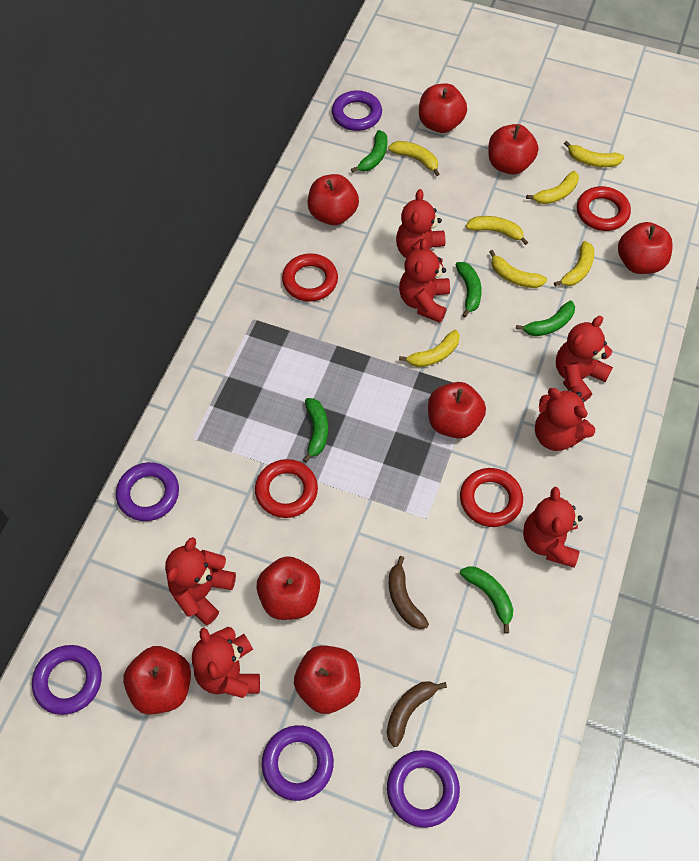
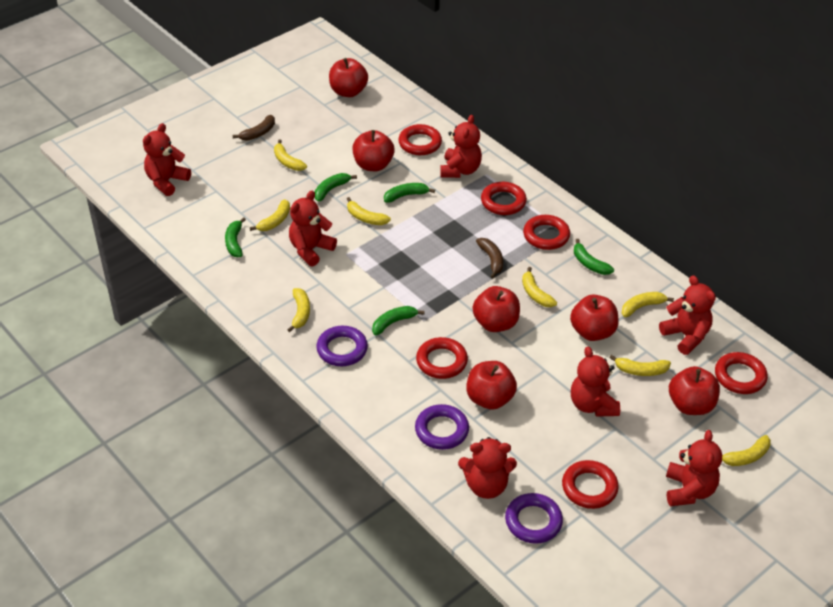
purple ring: 5 -> 3
red apple: 8 -> 6
red ring: 4 -> 6
yellow banana: 7 -> 8

